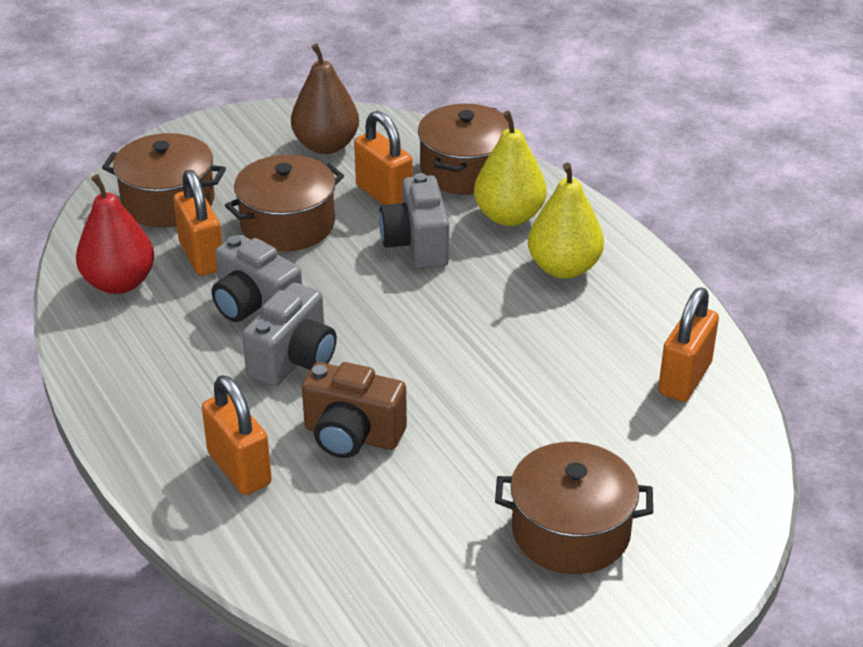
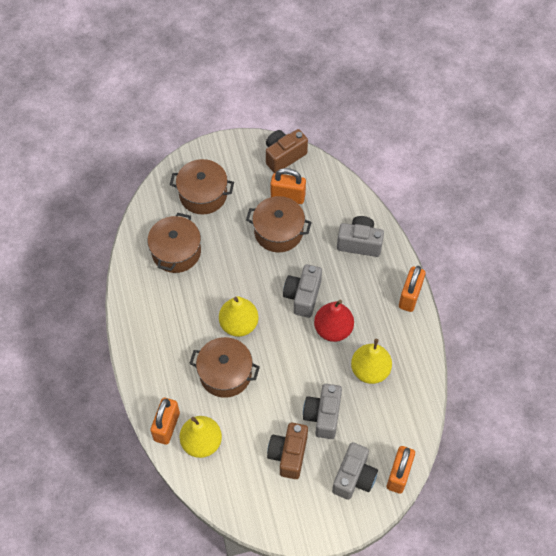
brown camera: 1 -> 2
brown pear: 1 -> 0
grey camera: 3 -> 4
yellow pear: 2 -> 3

